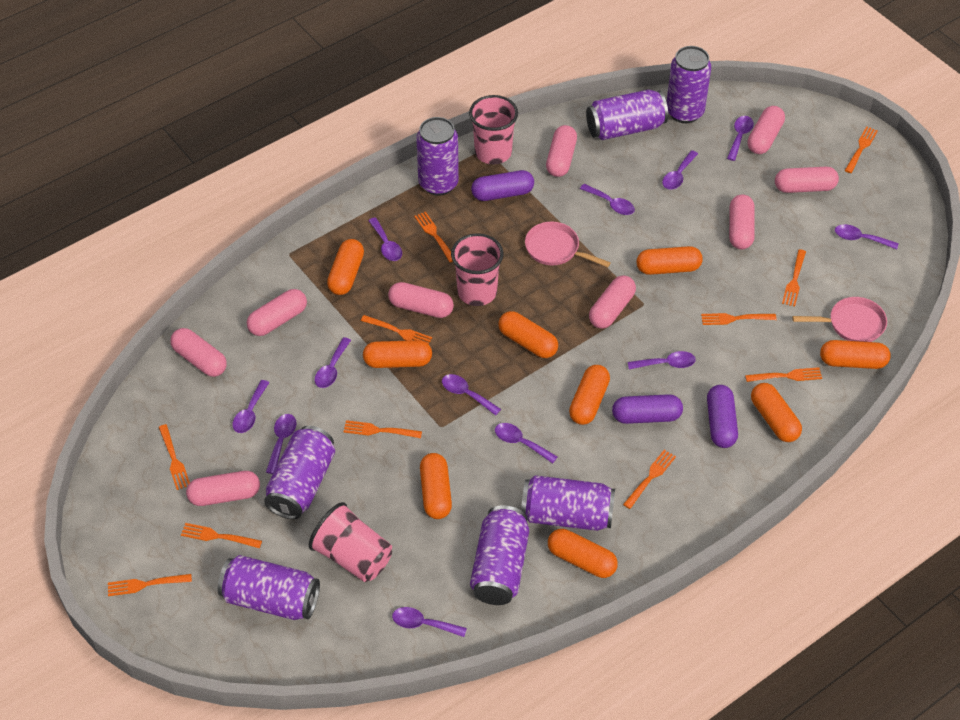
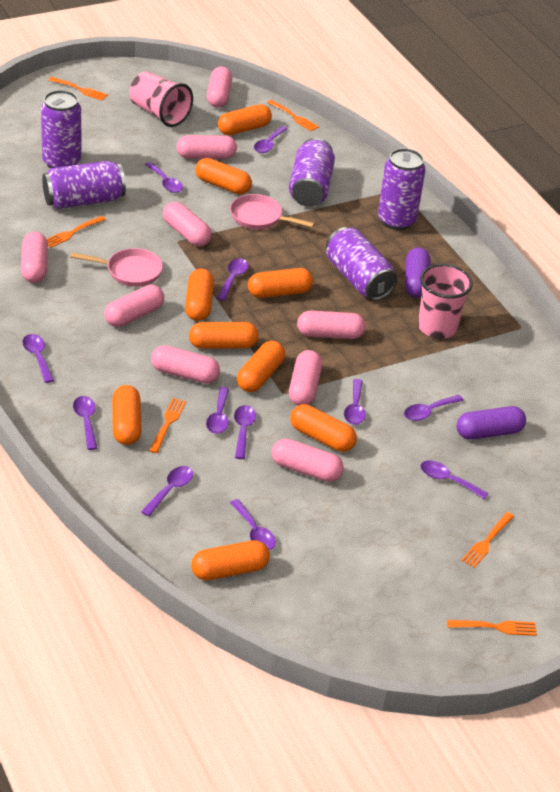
orange fork: 11 -> 6
pink cup: 3 -> 2
purple can: 7 -> 5
purple capsule: 3 -> 2

